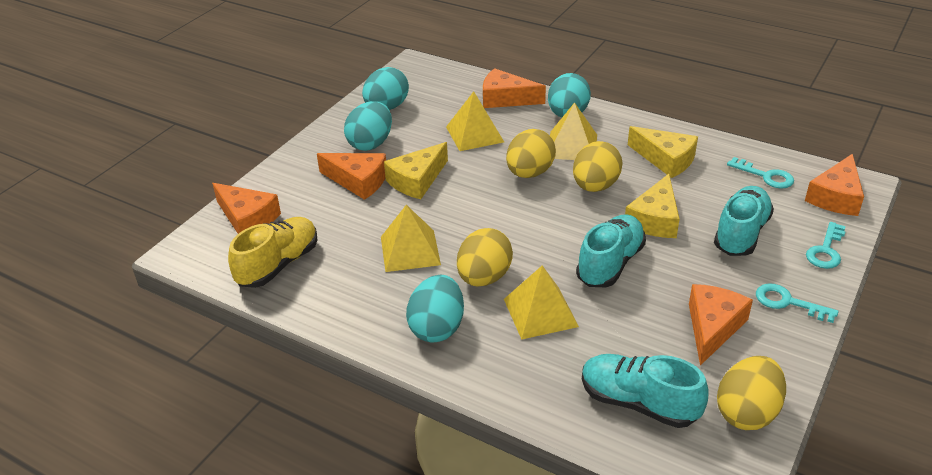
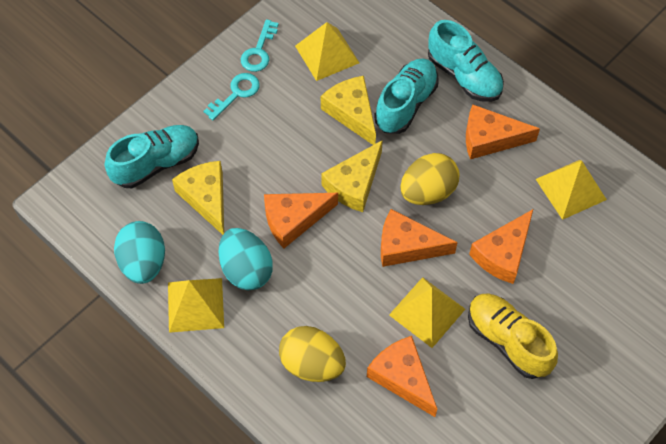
turquoise egg: 4 -> 2
turquoise key: 3 -> 2
yellow egg: 4 -> 2

